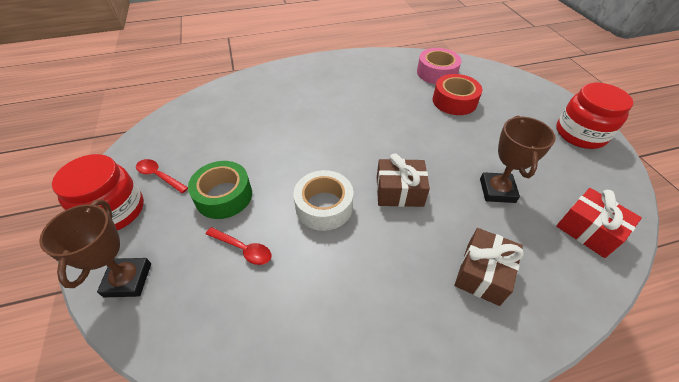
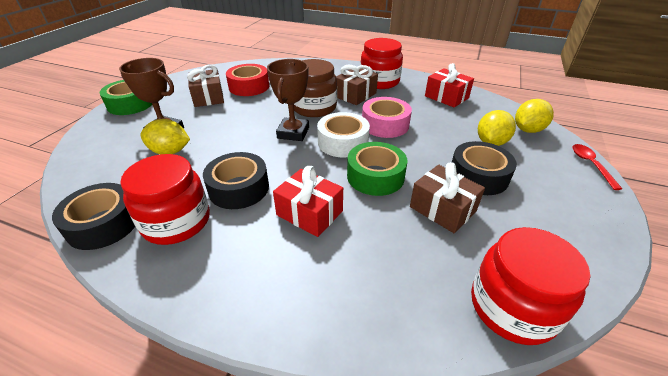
black tape: 0 -> 3
brown gift: 2 -> 3
brown jar: 0 -> 1
green tape: 1 -> 2
red gift: 1 -> 2
red jar: 2 -> 3
red spoon: 2 -> 1
yellow lemon: 0 -> 3

